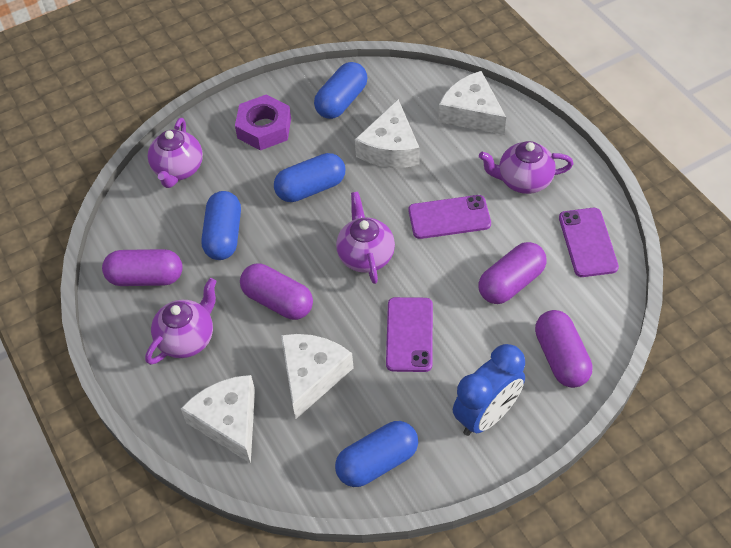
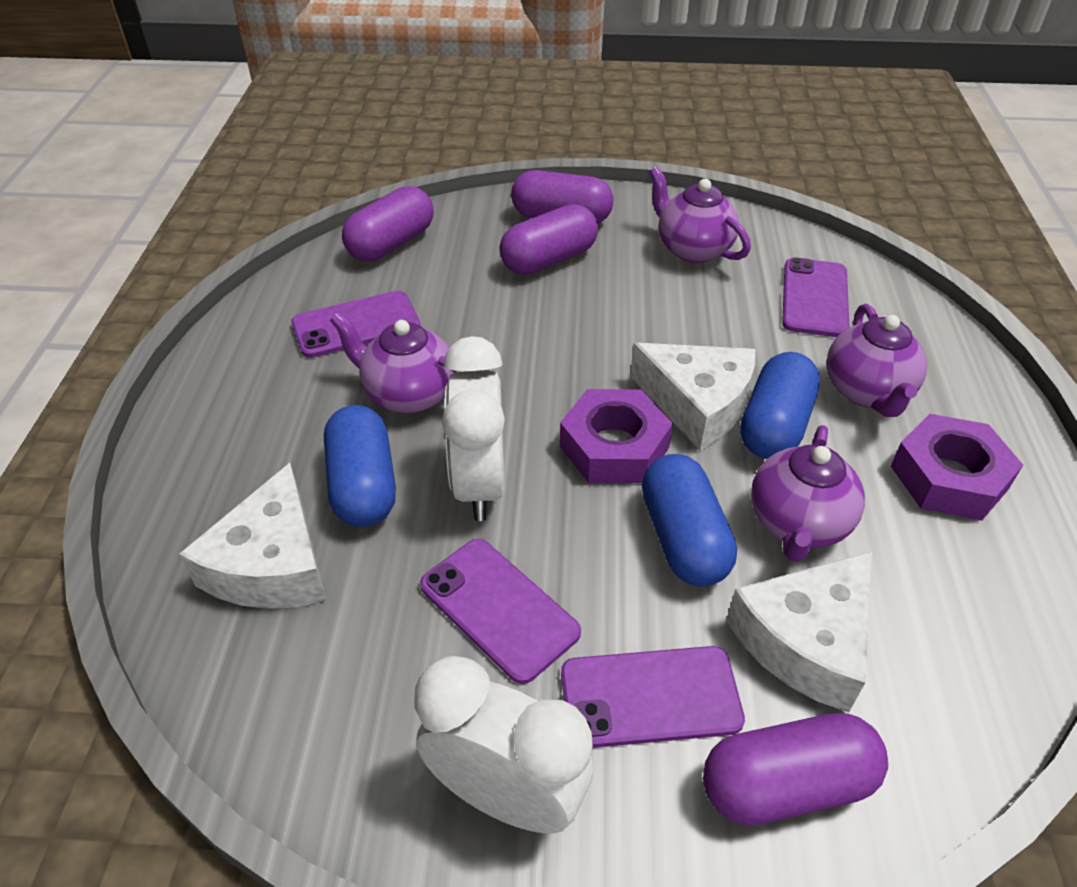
blue capsule: 4 -> 3
blue clock: 1 -> 0
purple nut: 1 -> 2
purple phone: 3 -> 4
white cheese: 4 -> 3
white clock: 0 -> 2

